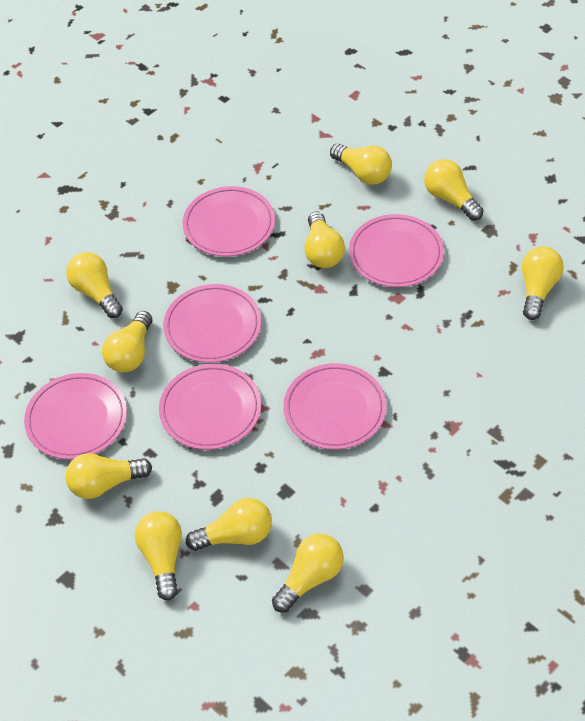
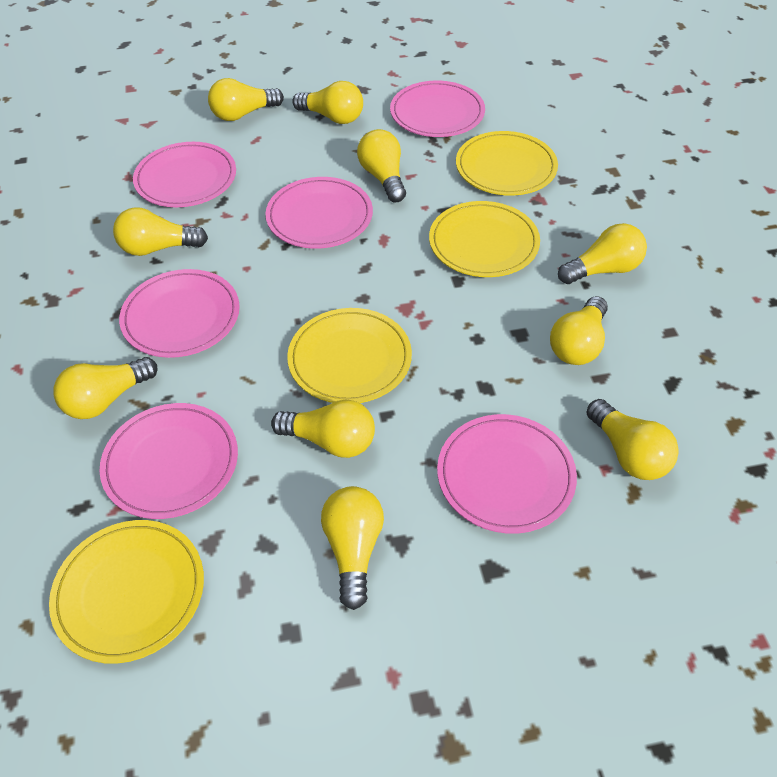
yellow plate: 0 -> 4

